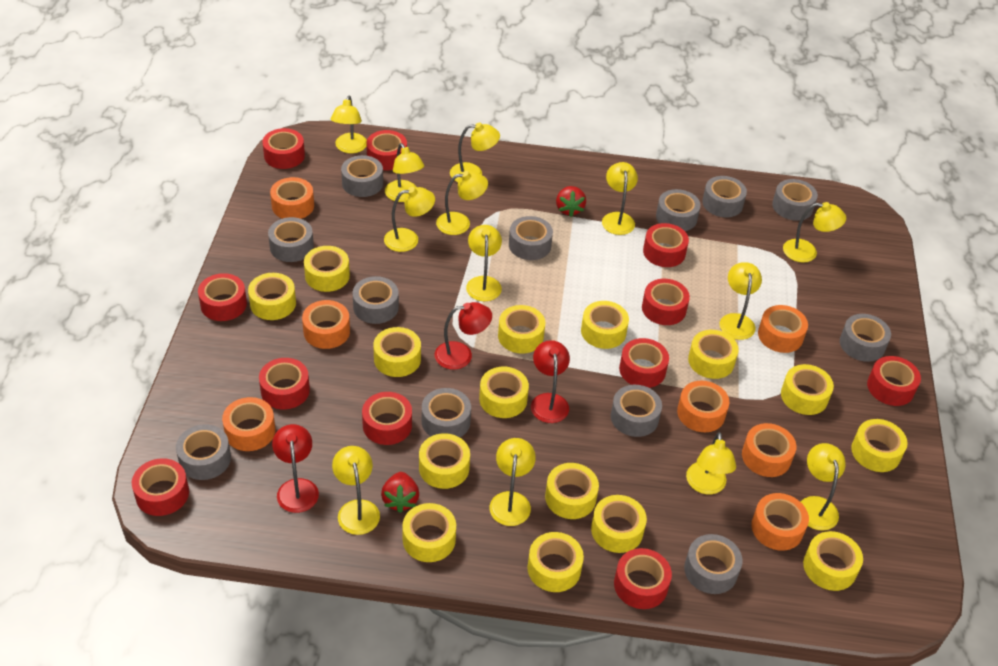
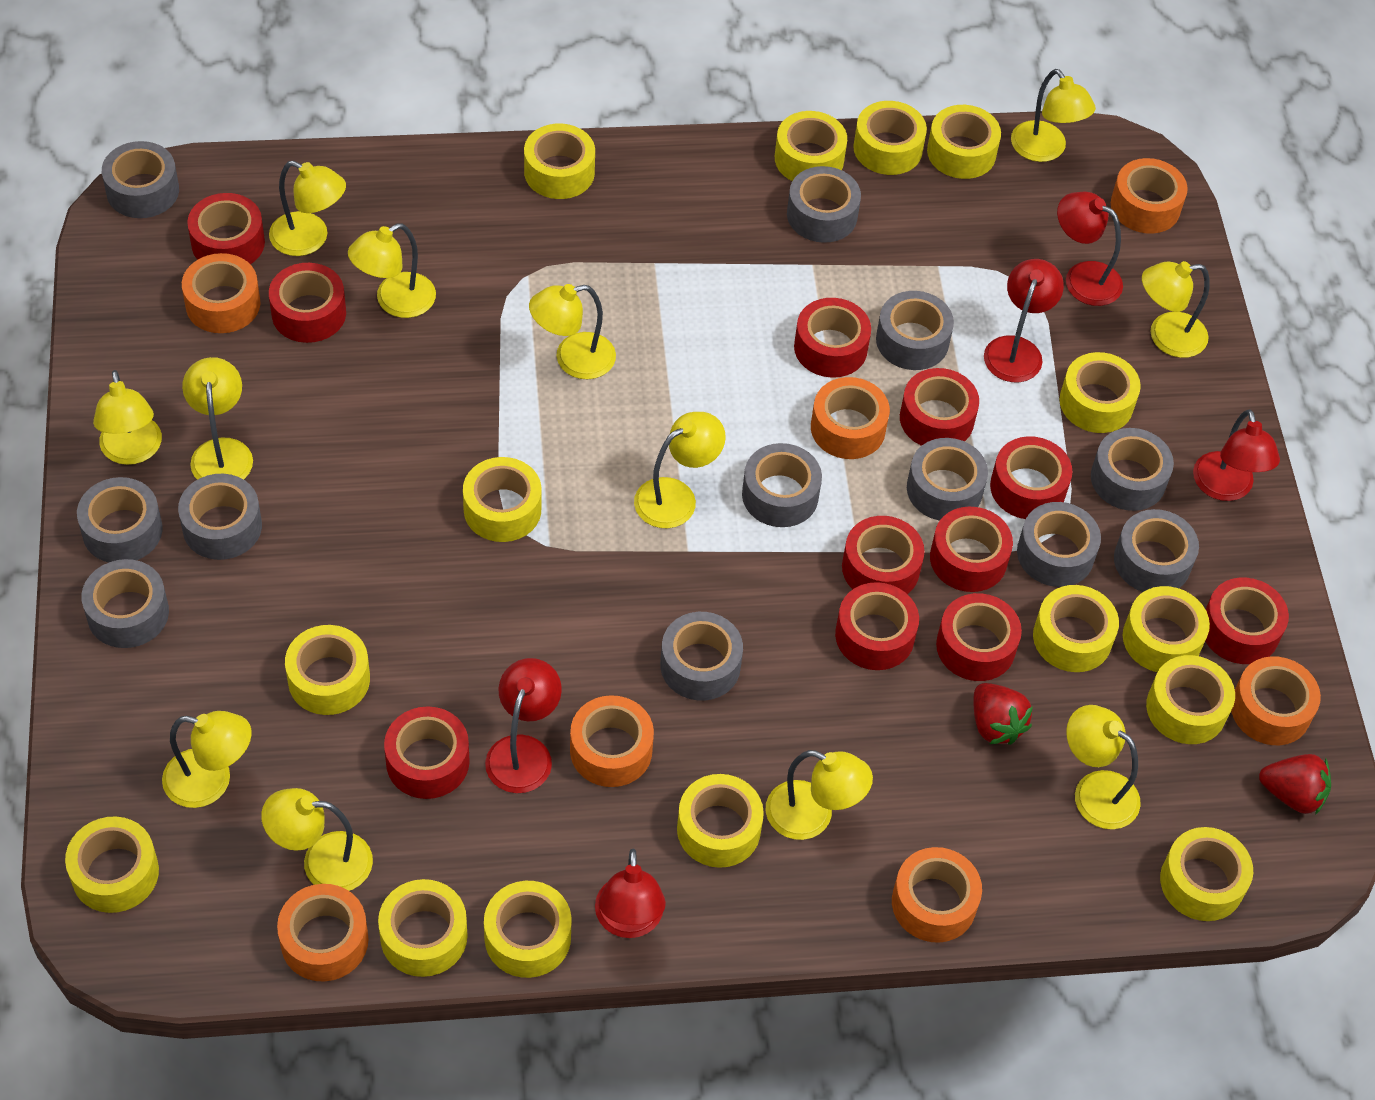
red lamp: 3 -> 5
yellow lamp: 13 -> 12

